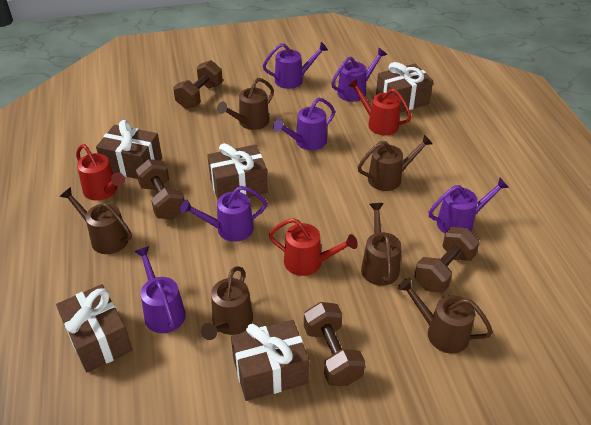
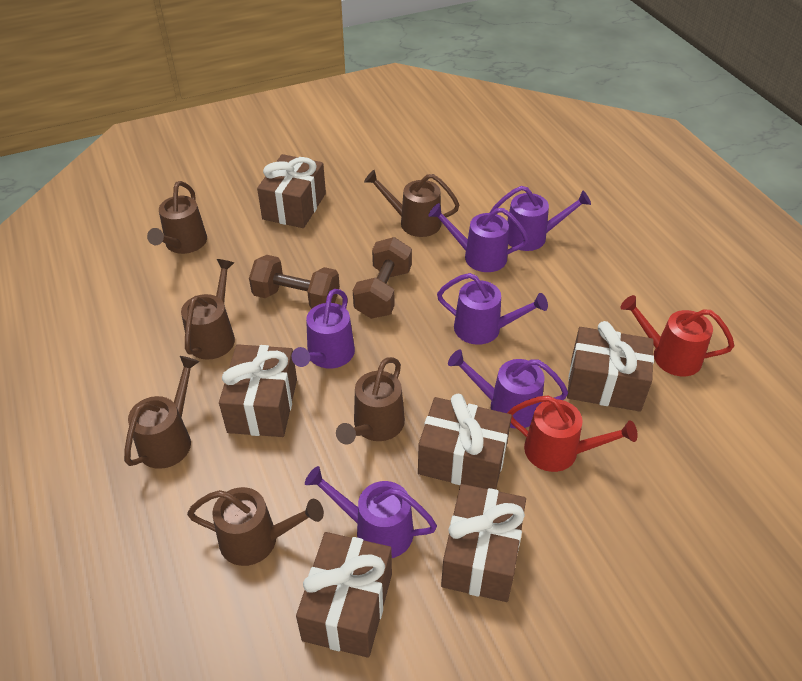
brown dumbbell: 4 -> 2
brown gift: 5 -> 6
red watering can: 3 -> 2

